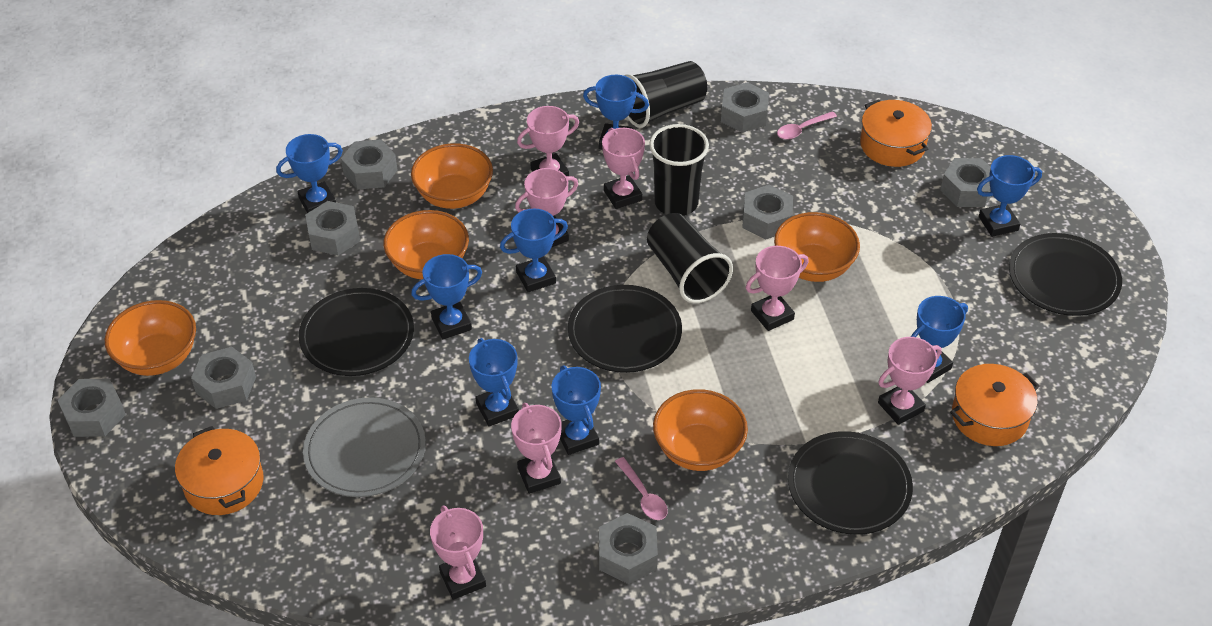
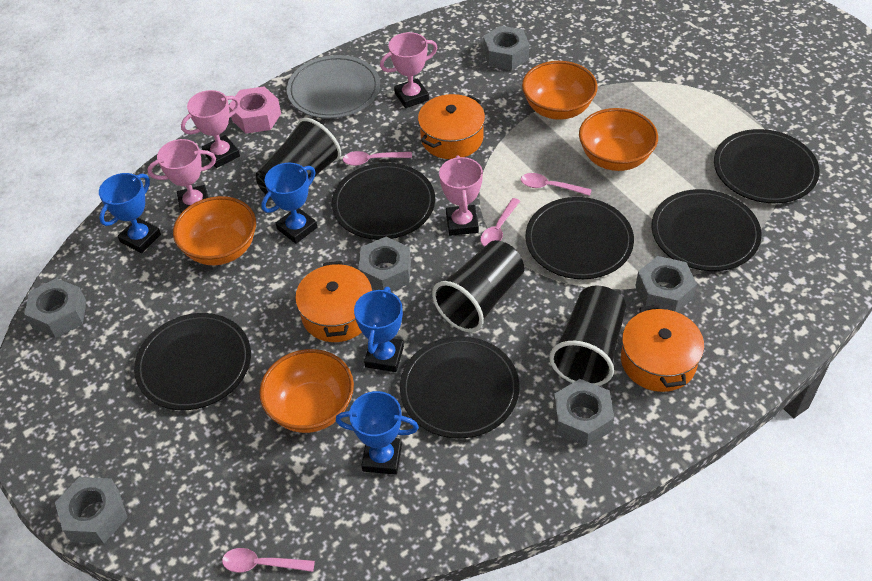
black plate: 4 -> 6
blue trophy: 8 -> 4
grey nut: 8 -> 6
orange bowl: 5 -> 4
pink nut: 0 -> 1
pink spoon: 2 -> 4
pink trophy: 7 -> 4

